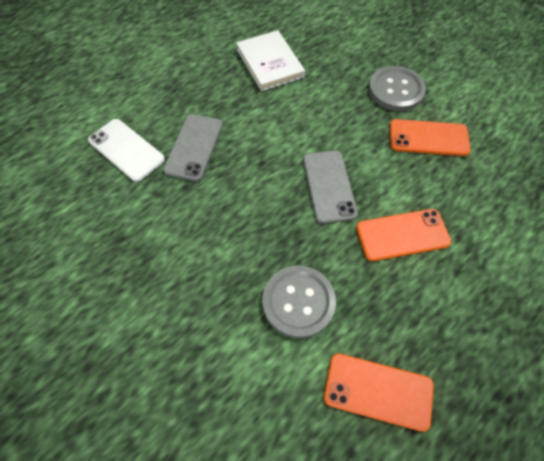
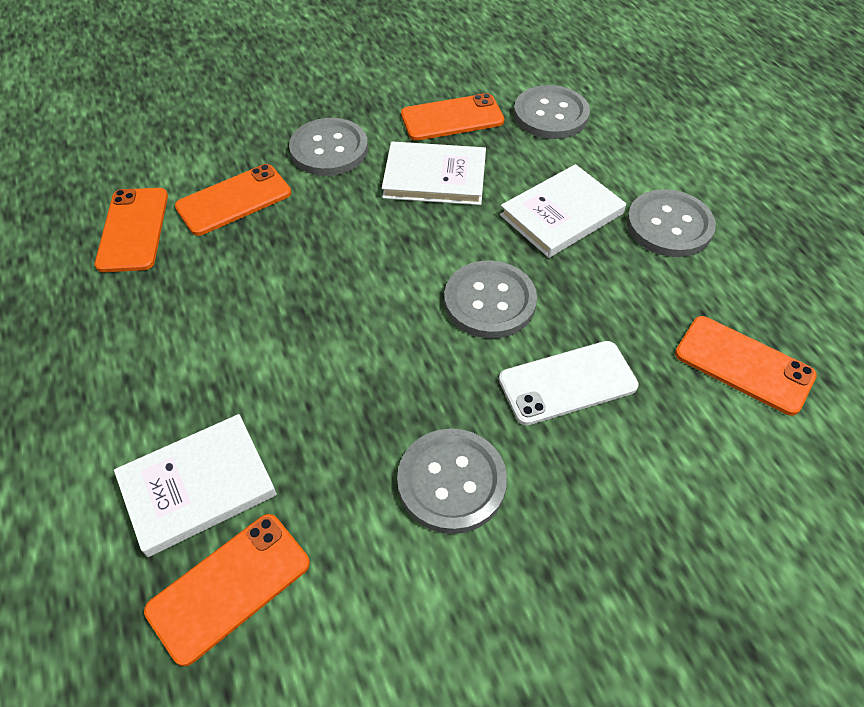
grey button: 2 -> 5
grey phone: 2 -> 0
orange phone: 3 -> 5
white book: 1 -> 3

